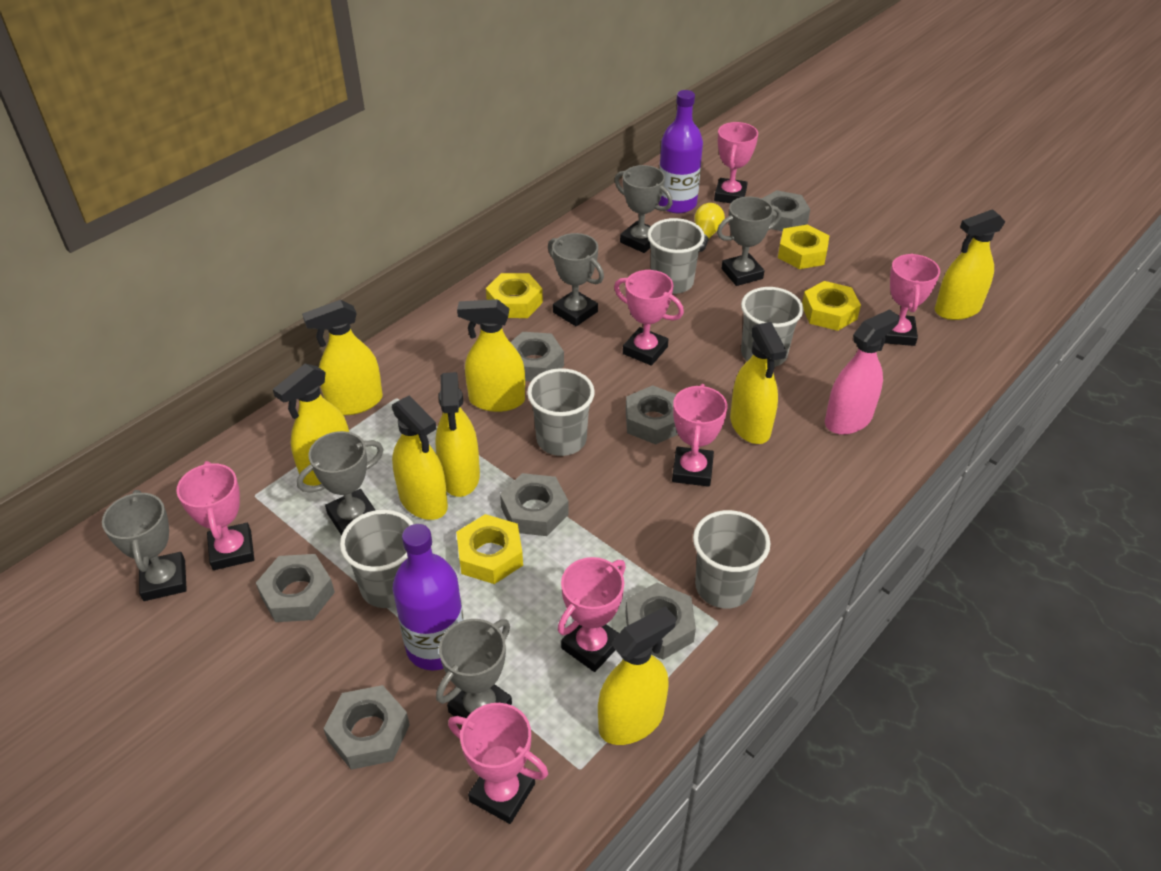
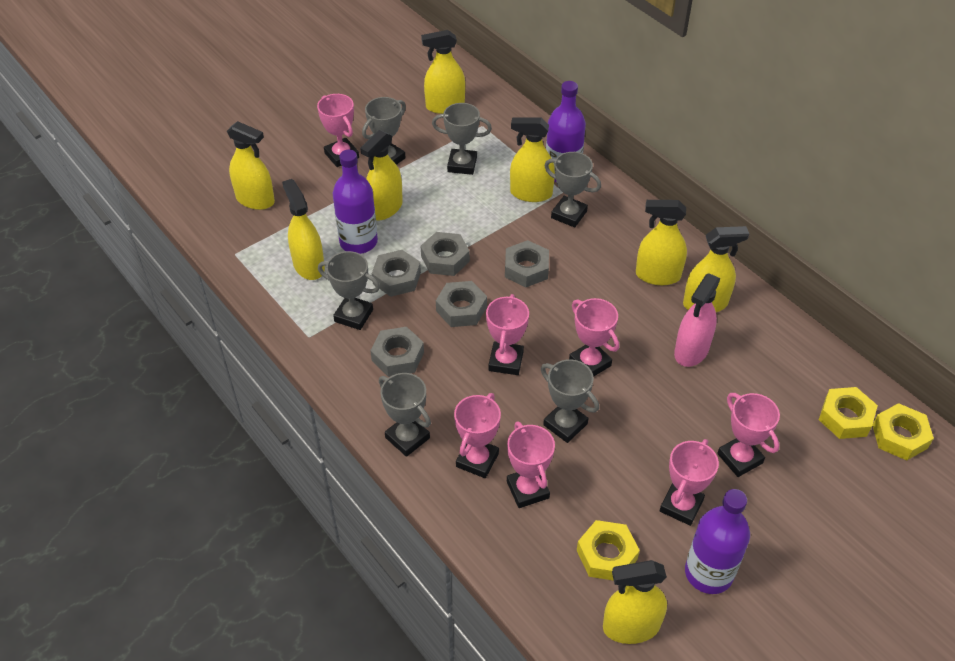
grey cup: 5 -> 0
grey nut: 7 -> 5
purple bottle: 2 -> 3
yellow light bulb: 1 -> 0
yellow nut: 4 -> 3

